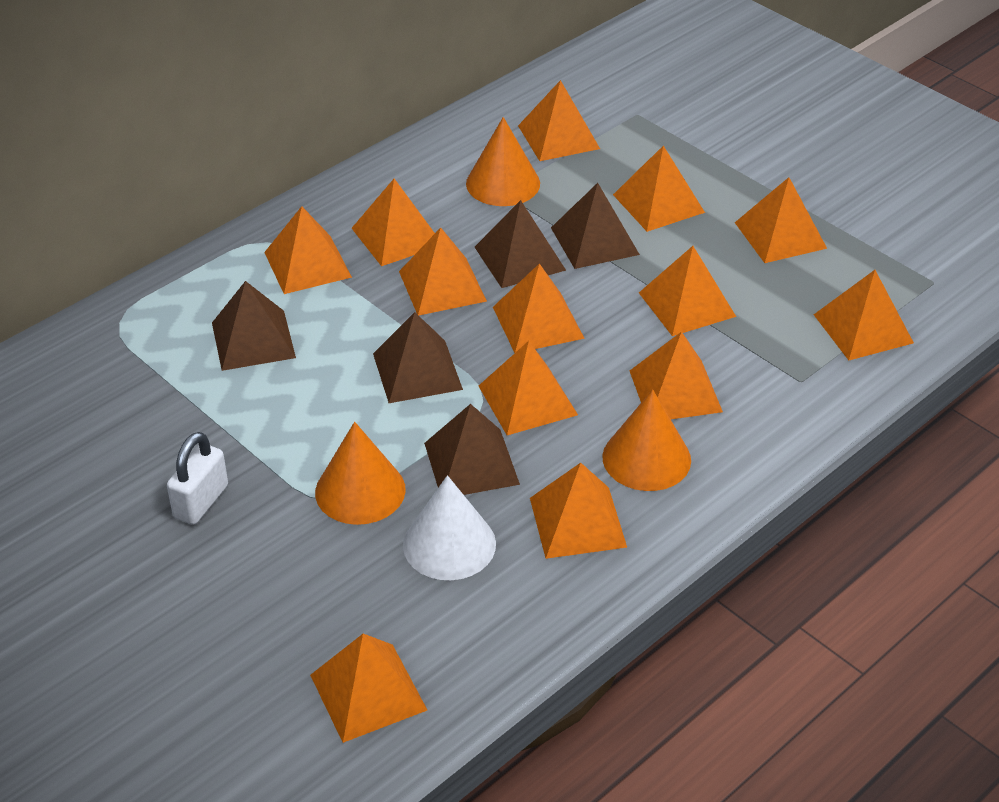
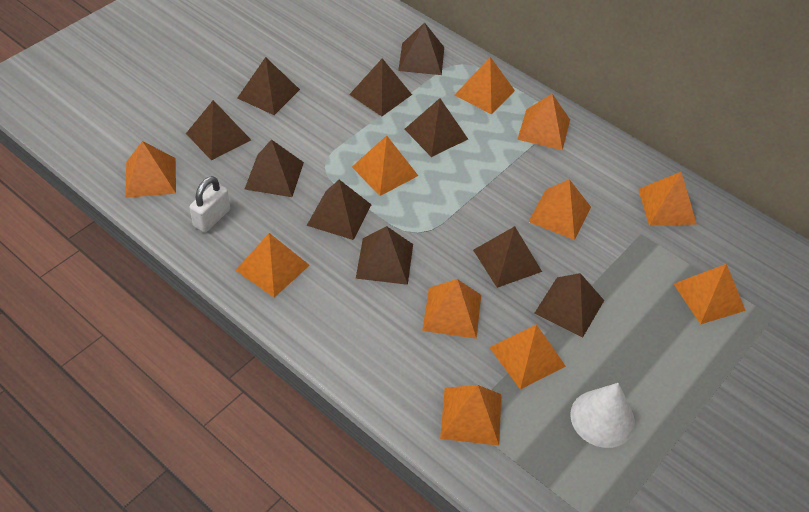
brown pyramid: 5 -> 10
orange cone: 3 -> 0
orange pyramid: 13 -> 11

